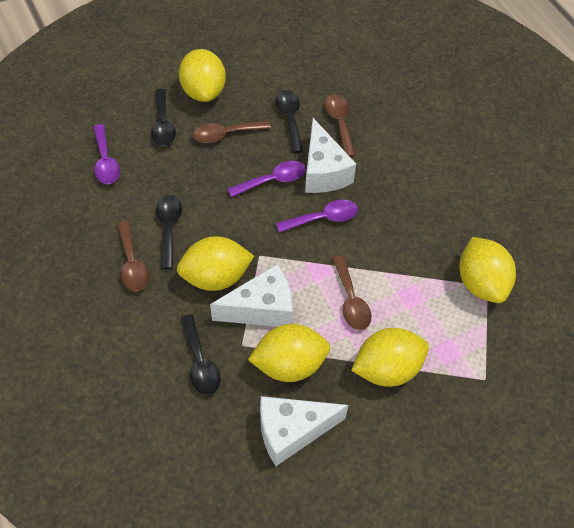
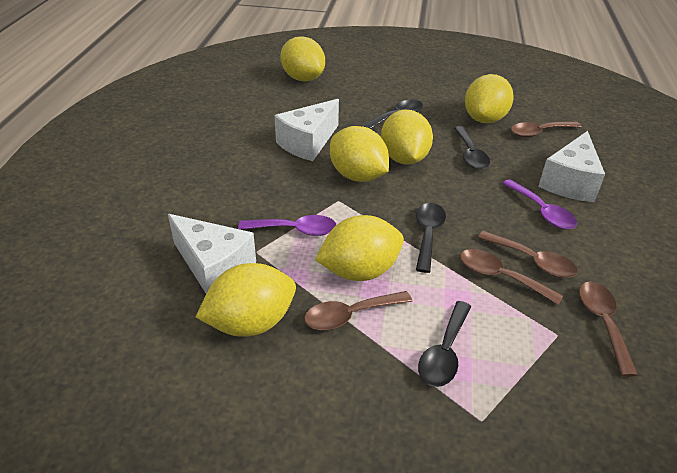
brown spoon: 4 -> 5
purple spoon: 3 -> 2
yellow lemon: 5 -> 6

